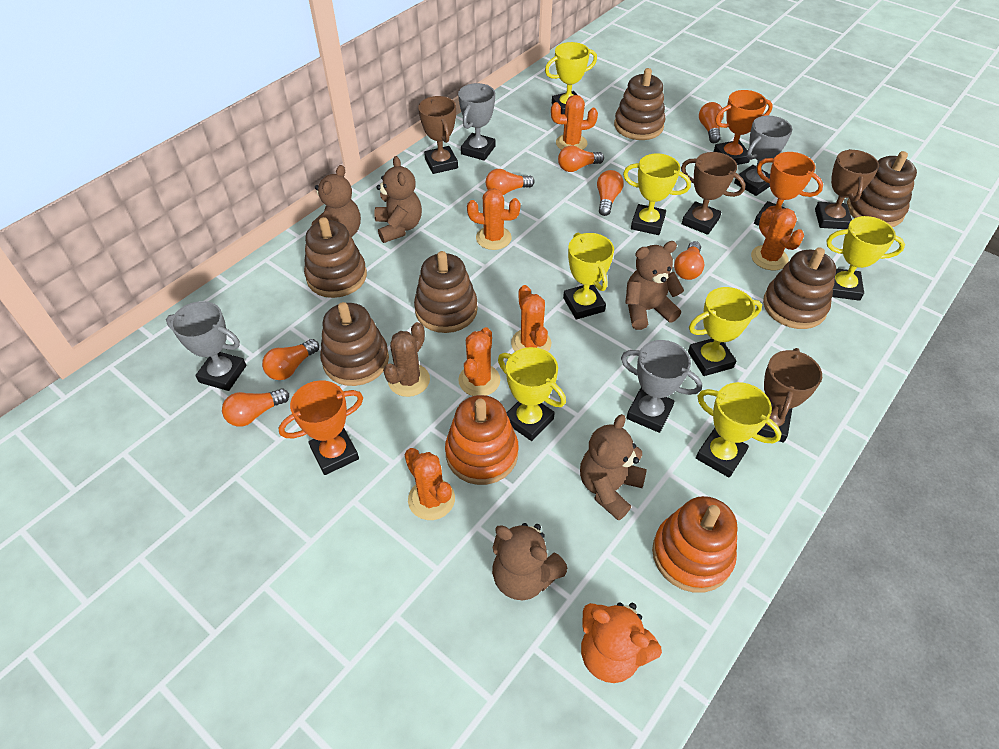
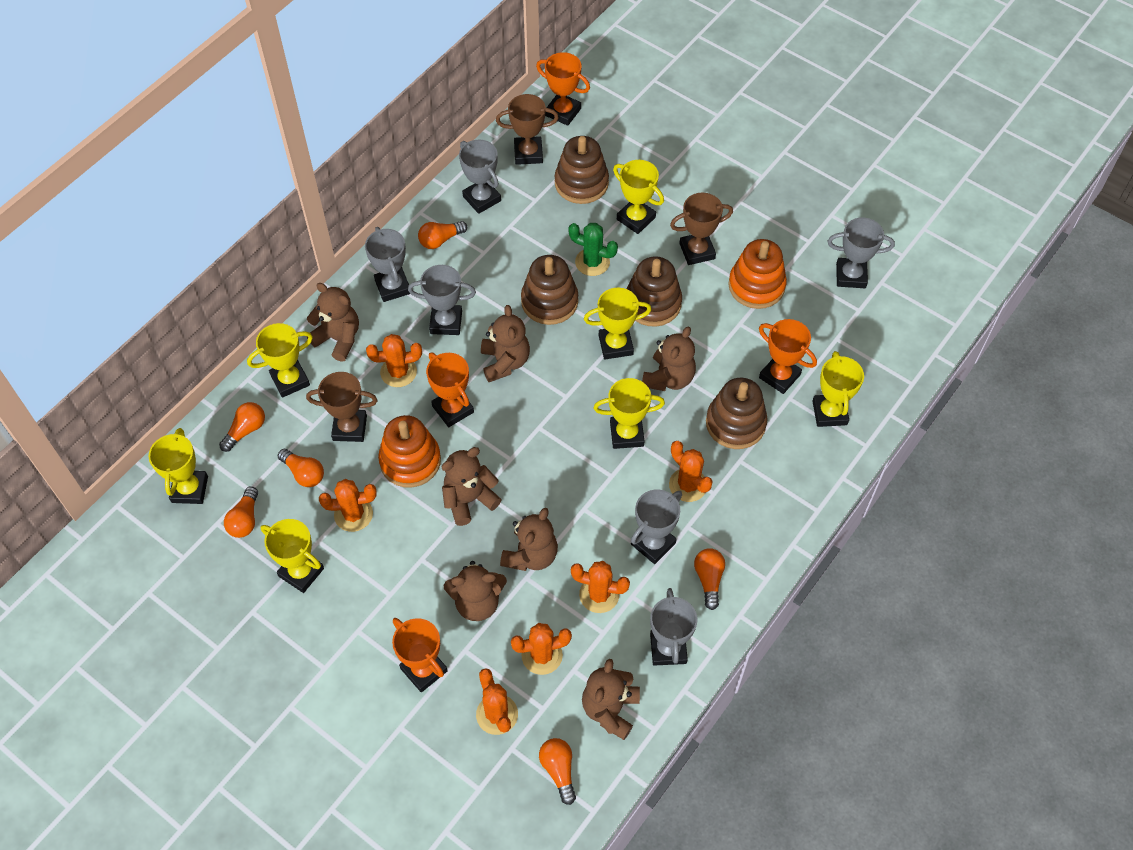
brown cactus: 1 -> 0
brown stacking toy: 6 -> 4
brown teddy bear: 5 -> 7
brown trophy: 4 -> 3
green cactus: 0 -> 1
grey trophy: 4 -> 6
orange light bulb: 7 -> 6
orange teddy bear: 1 -> 0
orange trophy: 3 -> 4

